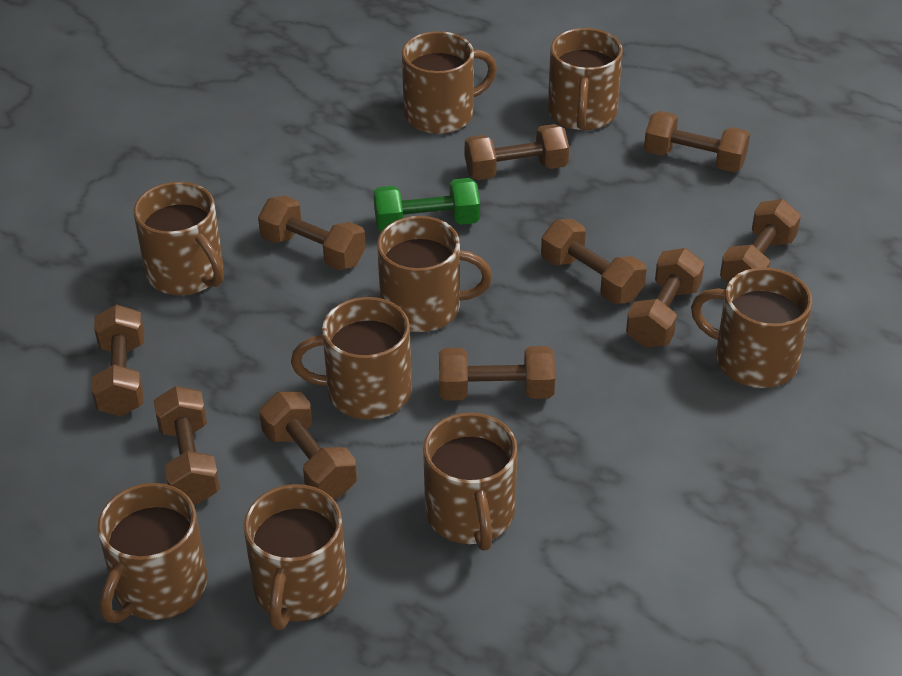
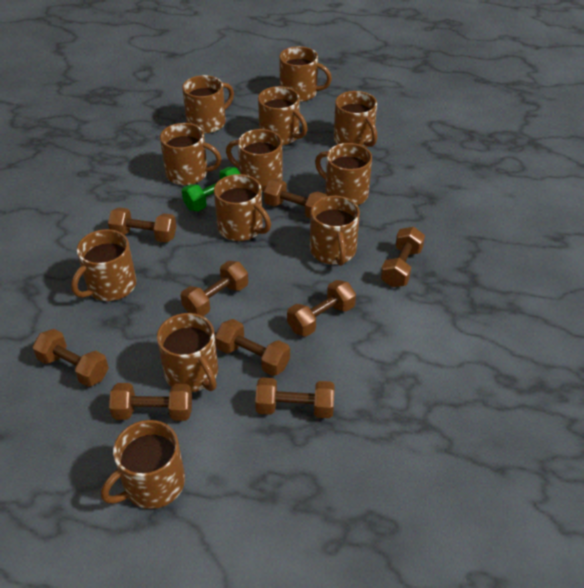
brown dumbbell: 10 -> 9
brown mug: 9 -> 12

